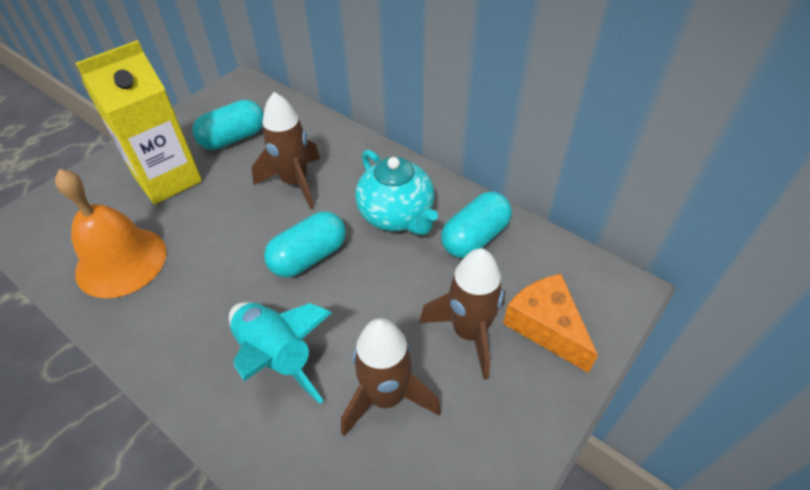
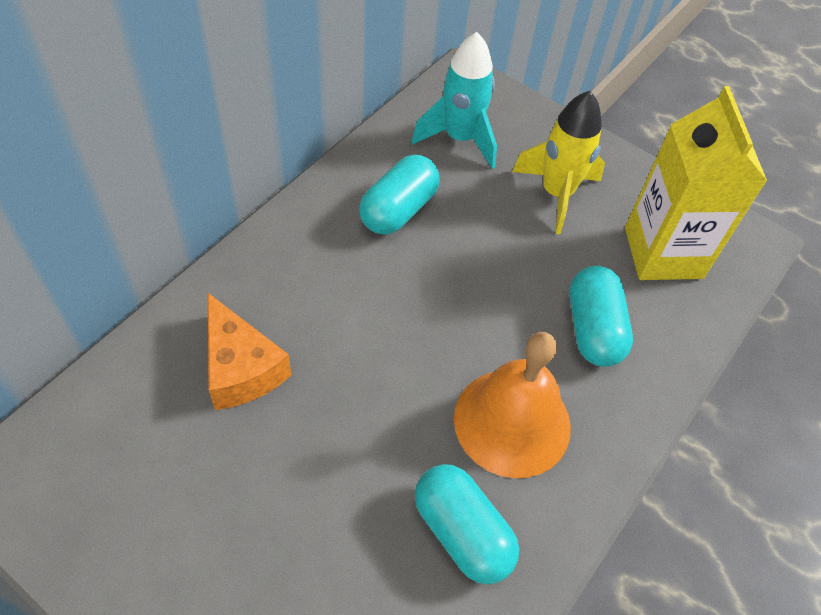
brown rocket: 3 -> 0
turquoise teapot: 1 -> 0
yellow rocket: 0 -> 1

